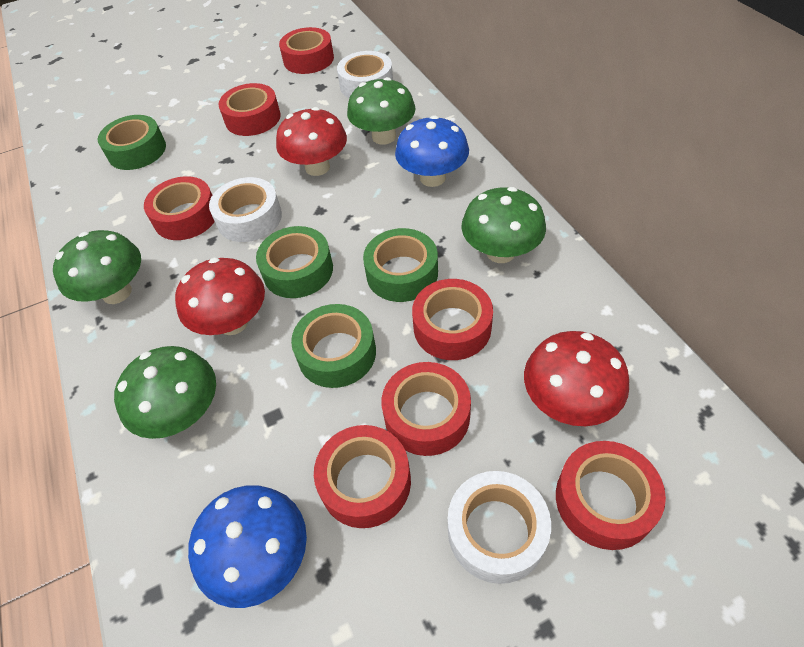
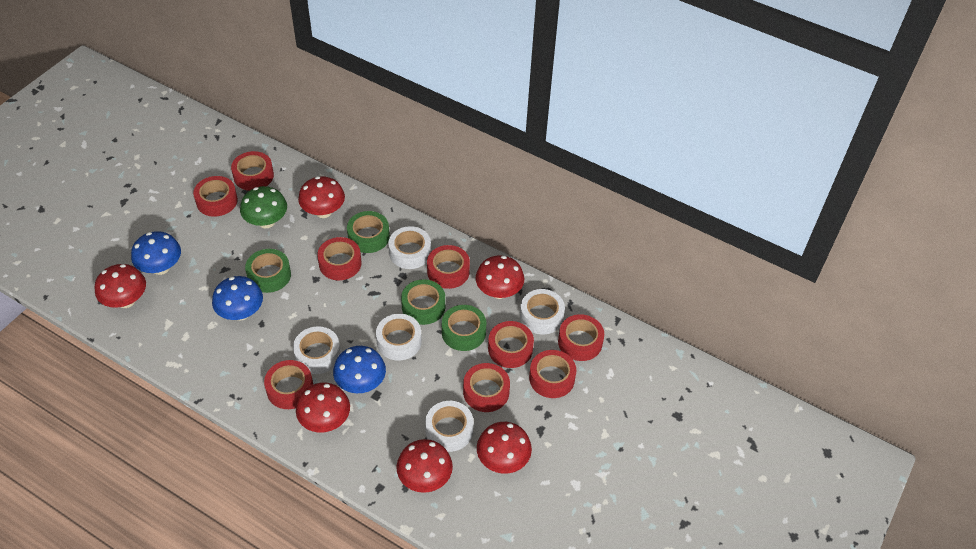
blue mushroom: 2 -> 3
green mushroom: 4 -> 1
red mushroom: 3 -> 6
red tape: 7 -> 9
white tape: 3 -> 5

